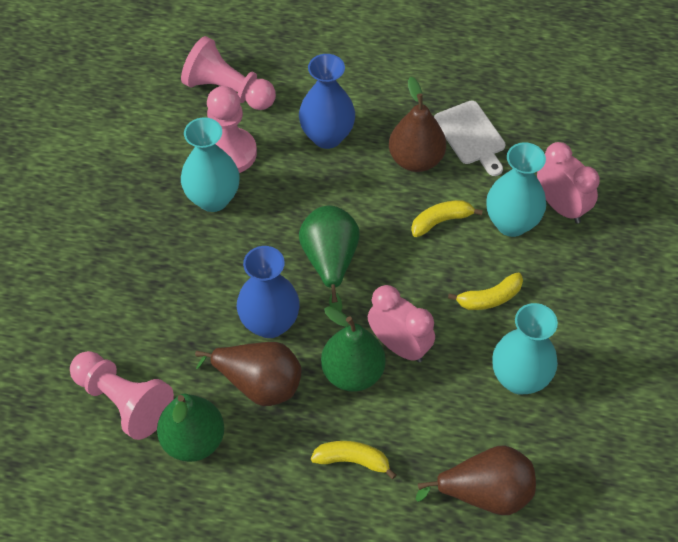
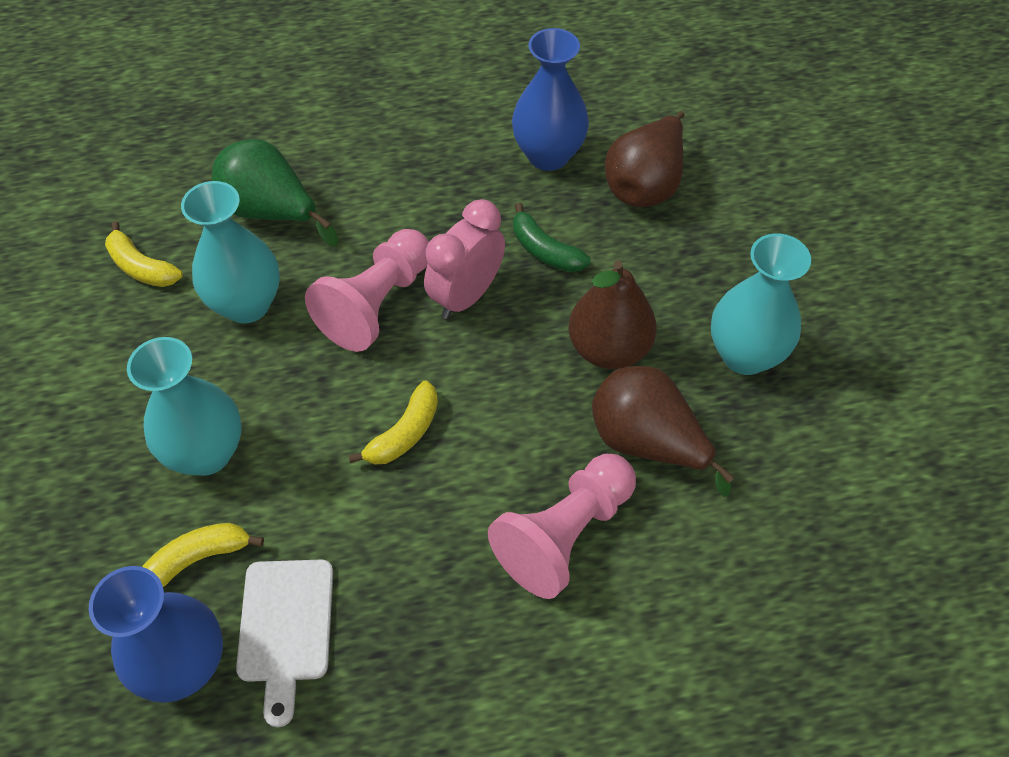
green banana: 0 -> 1
green pear: 3 -> 1
pink clock: 2 -> 1
pink pawn: 3 -> 2

